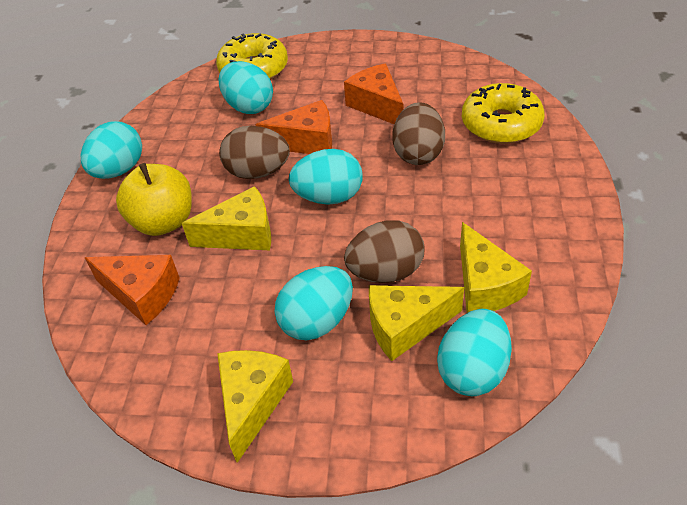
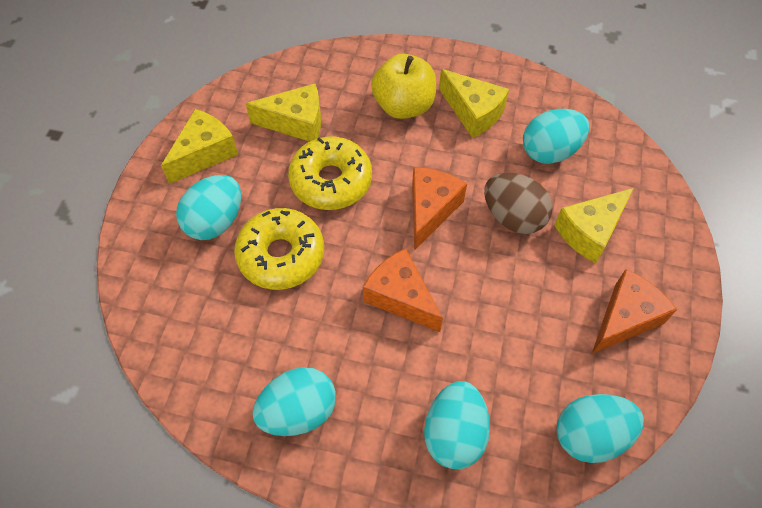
brown egg: 3 -> 1

